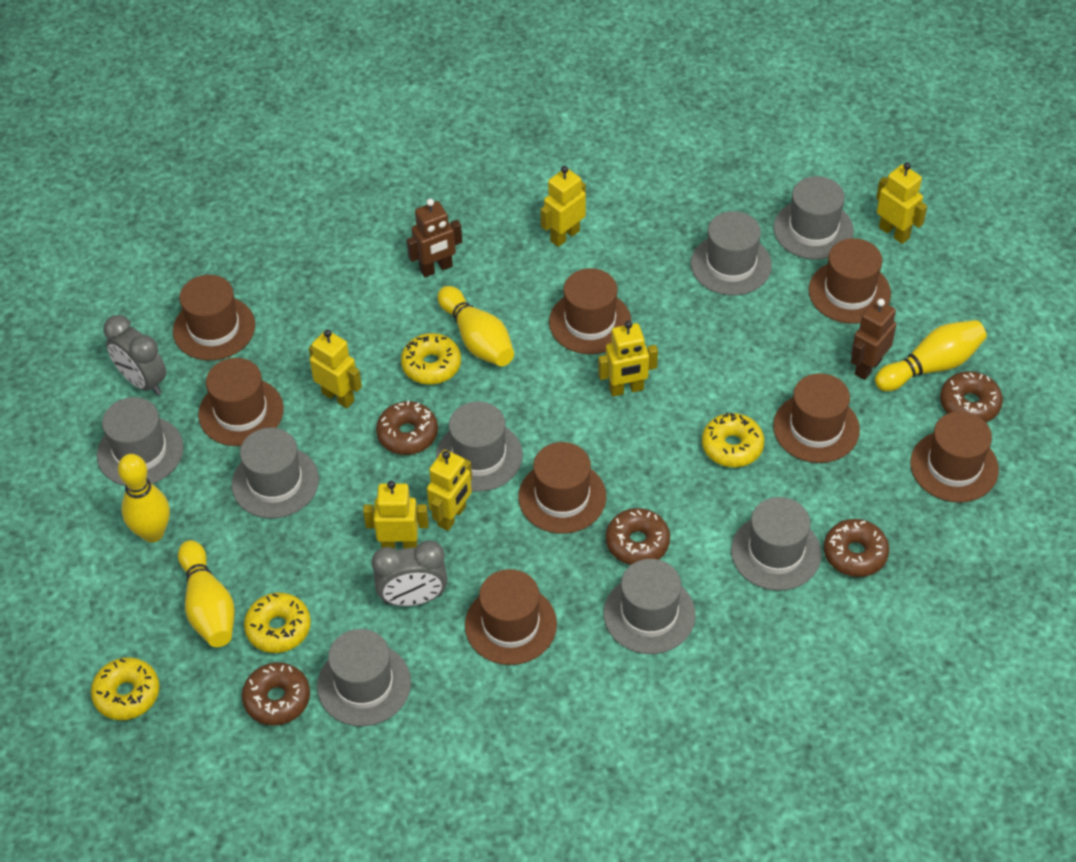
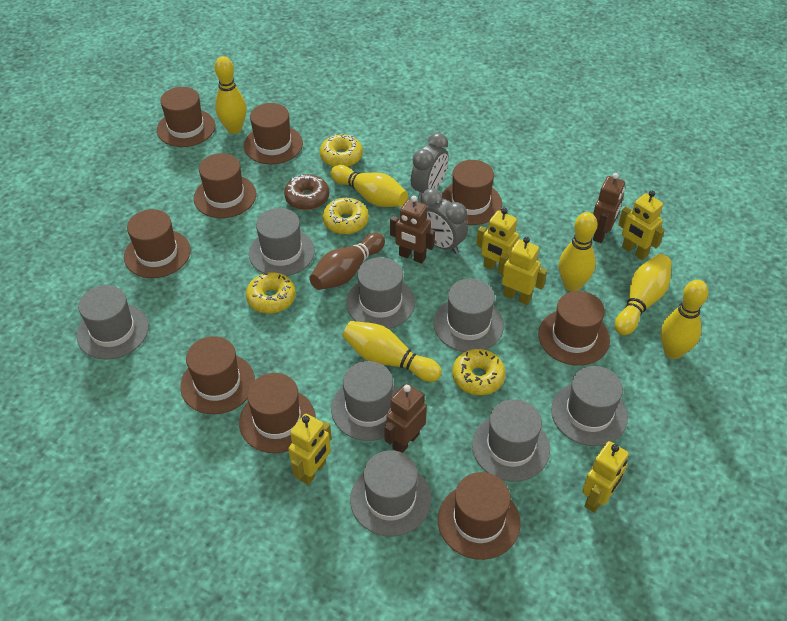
brown bowling pin: 0 -> 1
brown donut: 5 -> 1
brown hat: 8 -> 9
brown robot: 2 -> 3
yellow bowling pin: 4 -> 6
yellow robot: 6 -> 5

